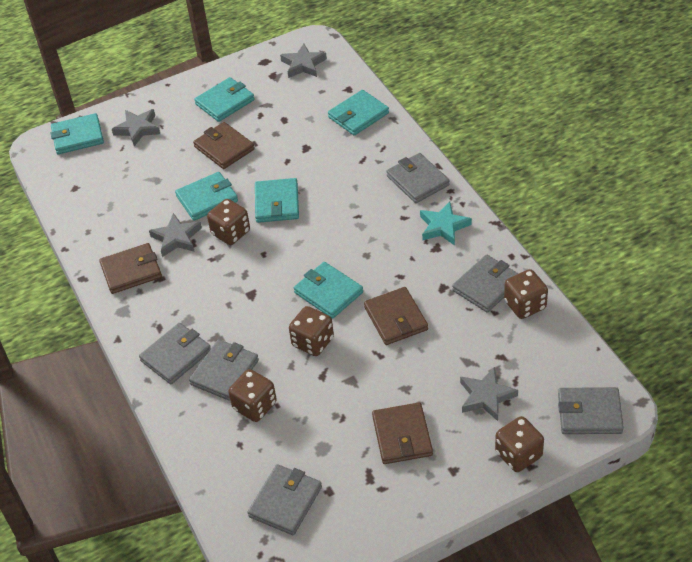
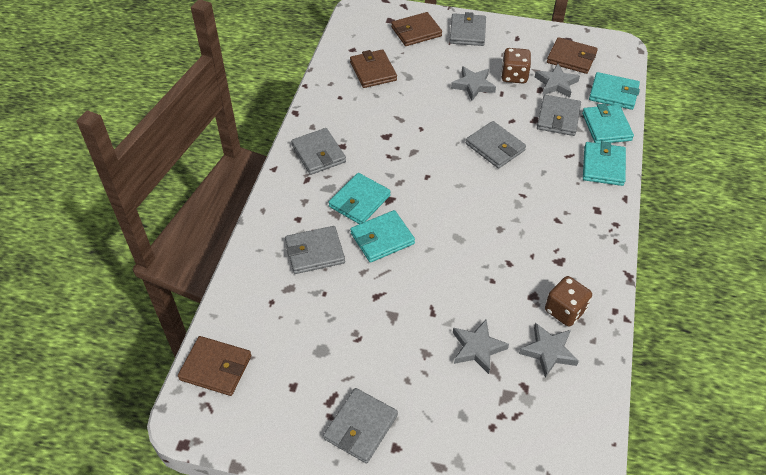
brown dice: 5 -> 2
turquoise star: 1 -> 0
turquoise wallet: 6 -> 5

